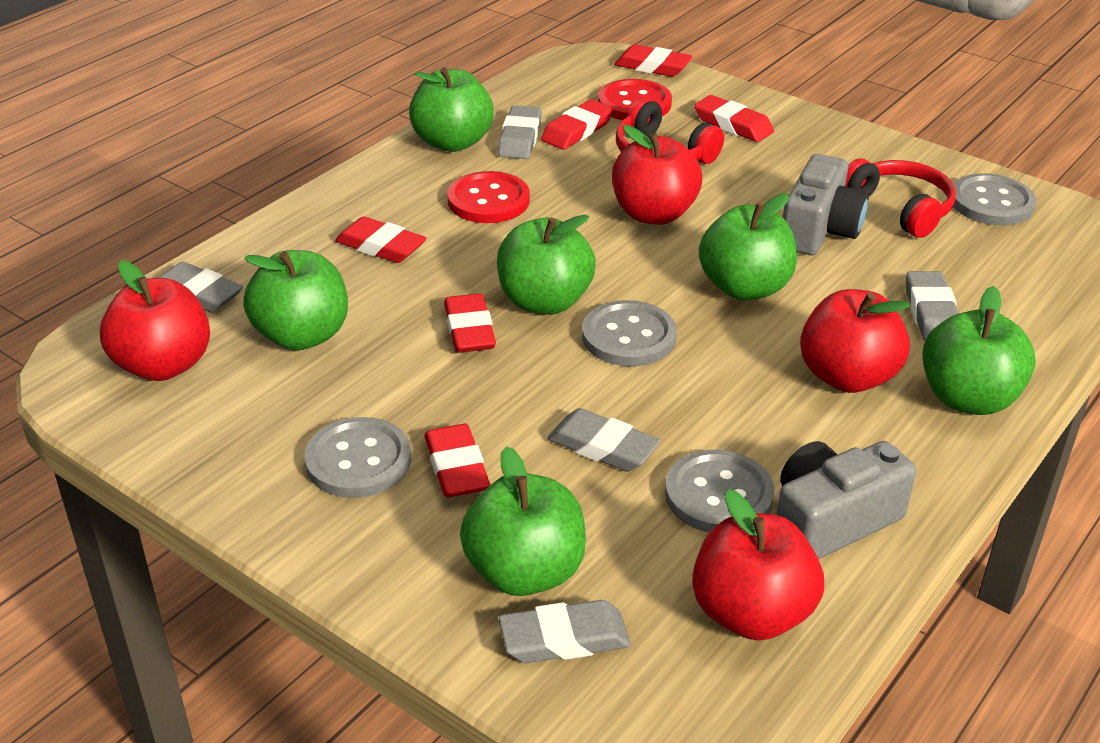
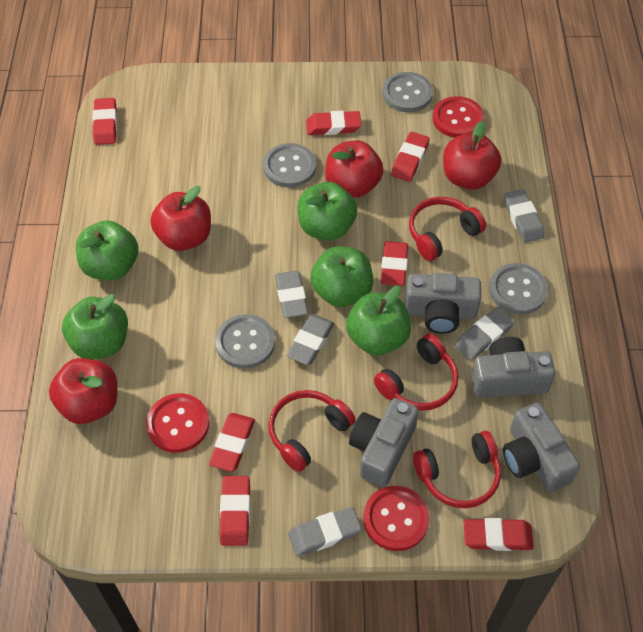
green apple: 6 -> 5
grey camera: 2 -> 4
red button: 2 -> 3
red eraser: 6 -> 7
red headphones: 2 -> 4

